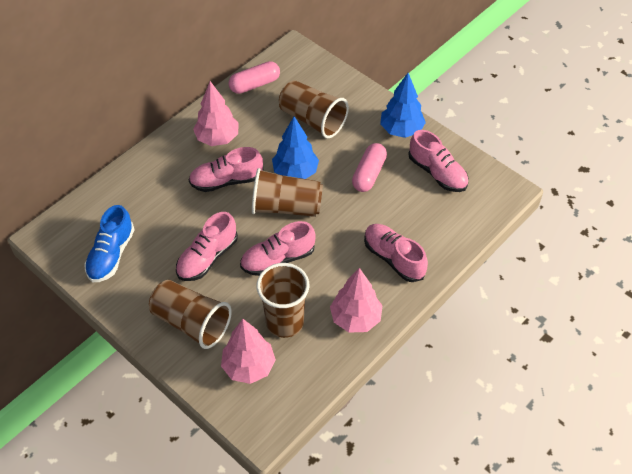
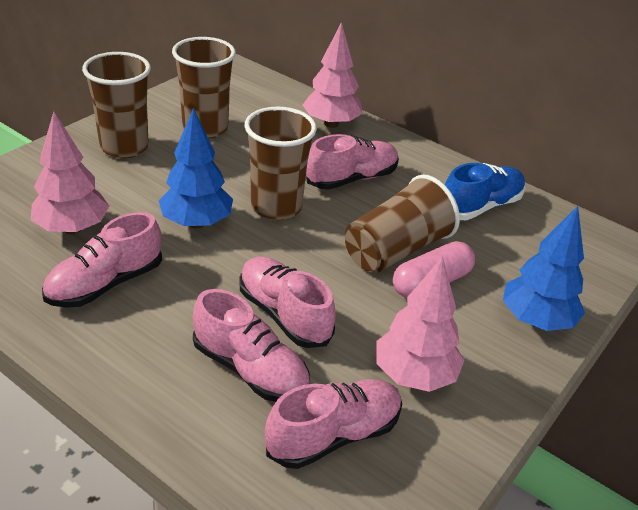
pink capsule: 2 -> 1

